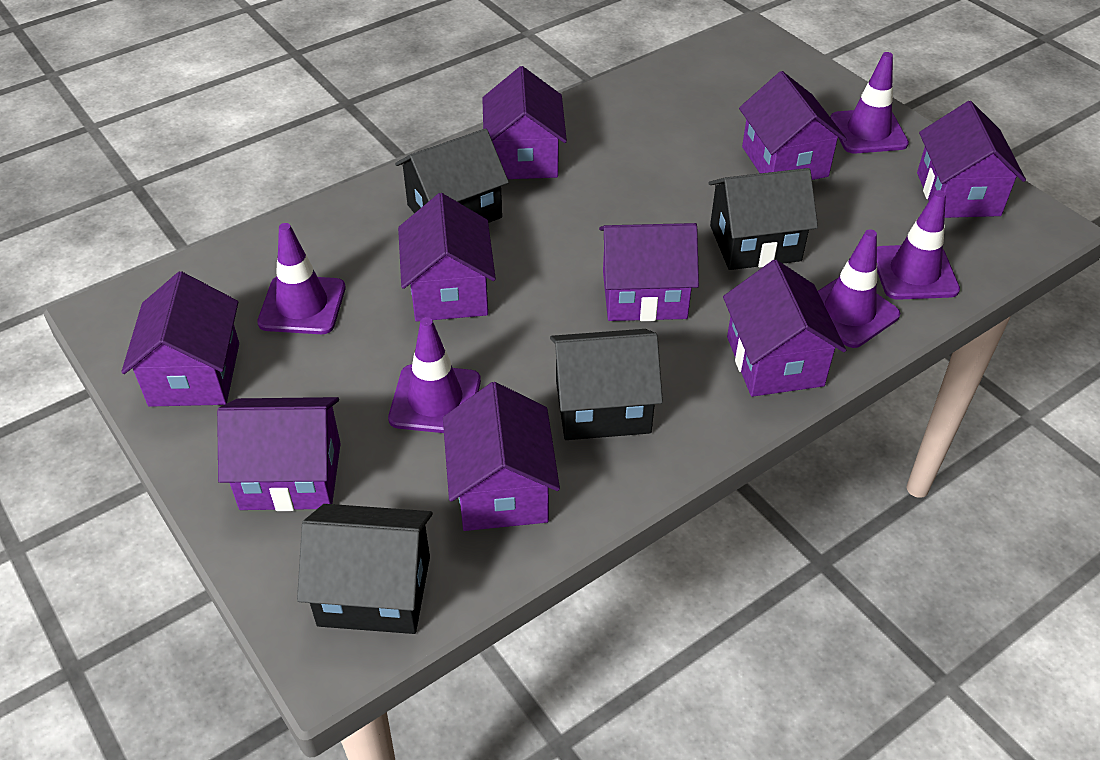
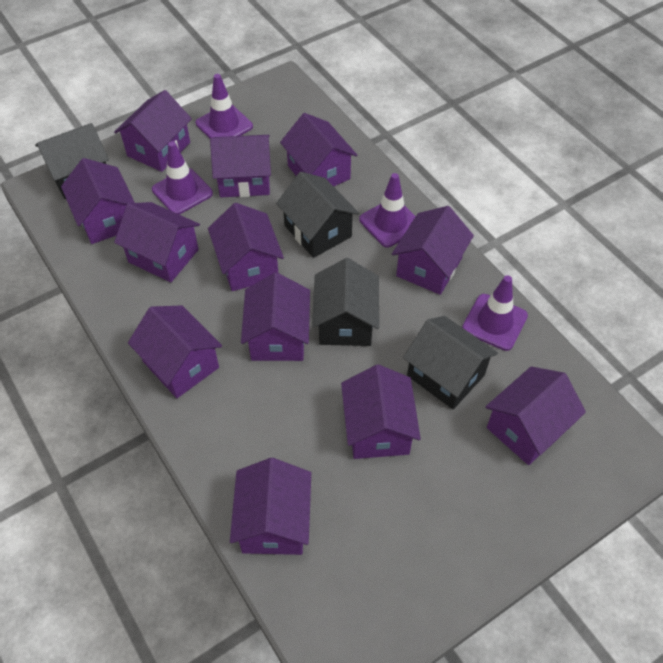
purple house: 9 -> 12
purple traffic cone: 5 -> 4

